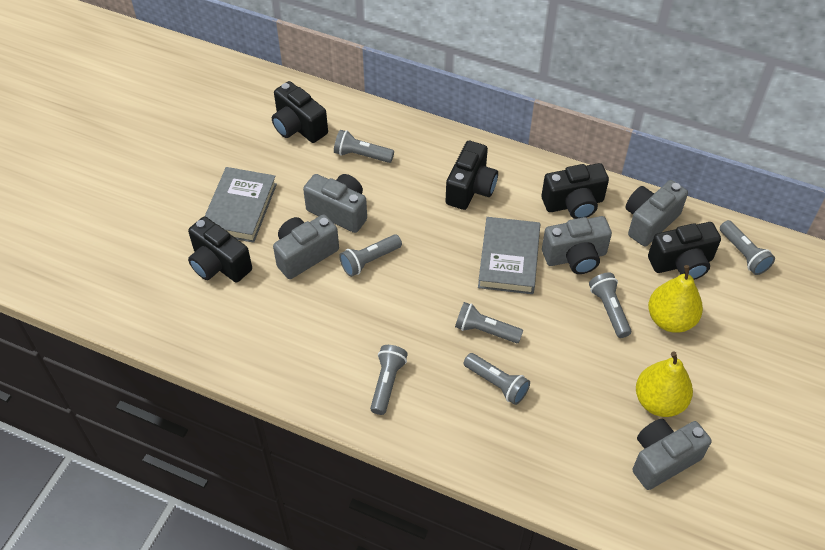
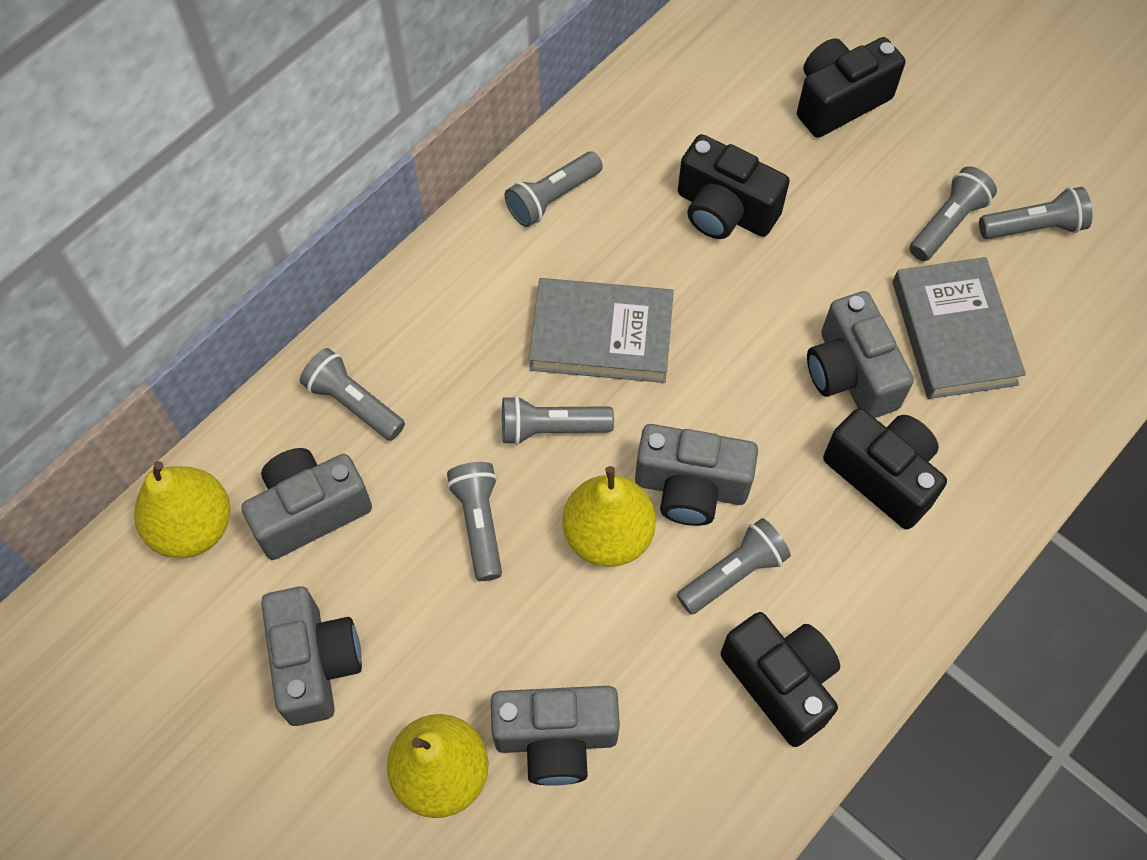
black camera: 5 -> 4
yellow pear: 2 -> 3

